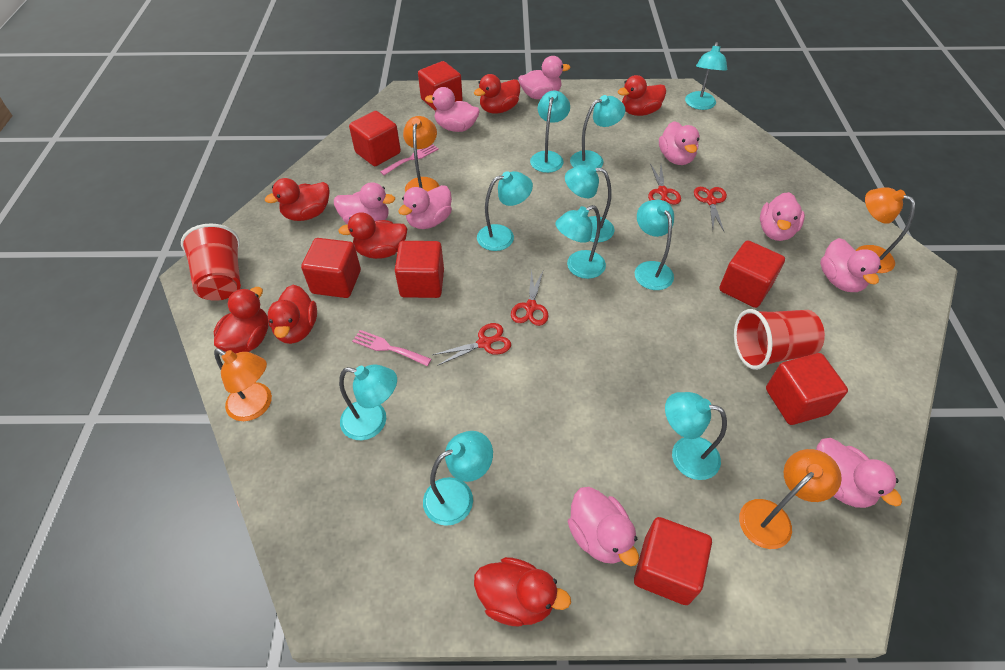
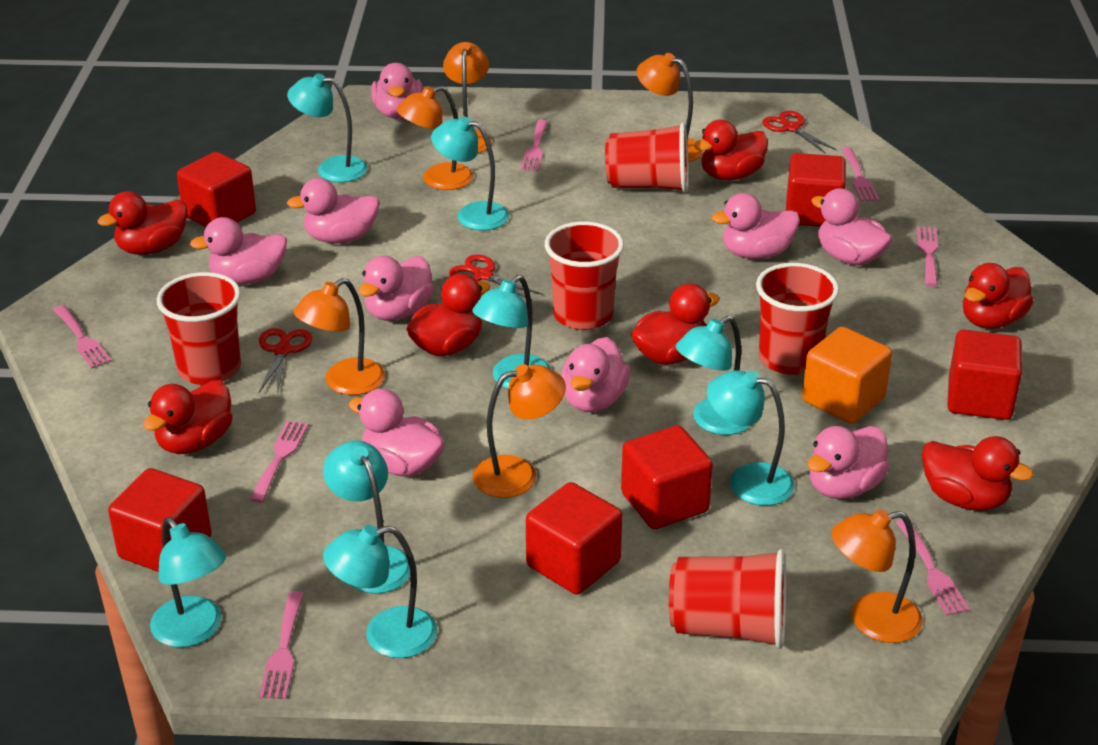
orange cube: 0 -> 1
orange lamp: 4 -> 6
pink fork: 2 -> 7
red cube: 7 -> 6
red cup: 2 -> 5
red scissors: 4 -> 3
turquoise lamp: 10 -> 8

